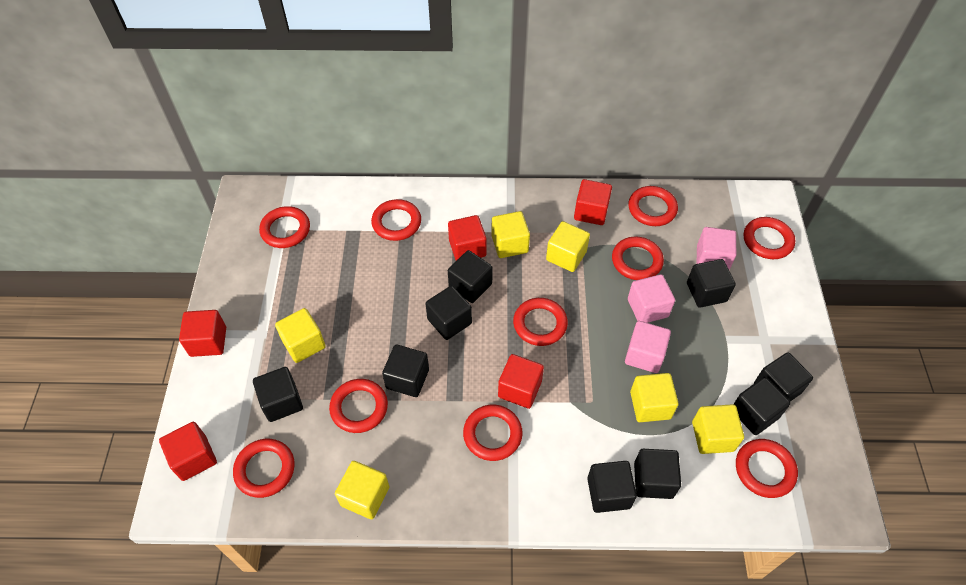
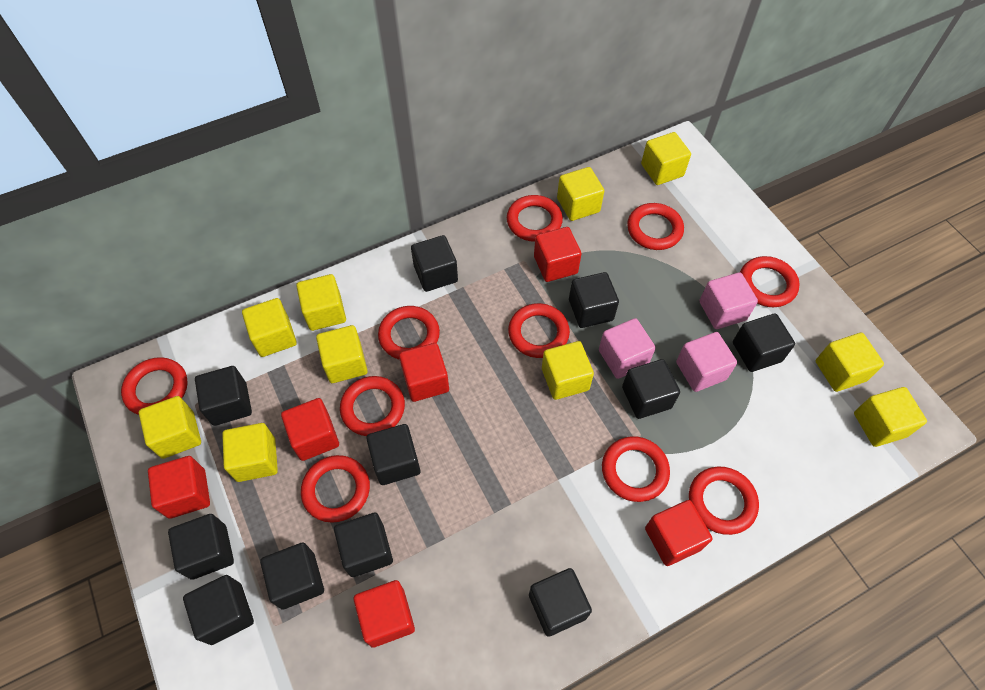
black cube: 9 -> 11
red cube: 5 -> 6
yellow cube: 6 -> 10

